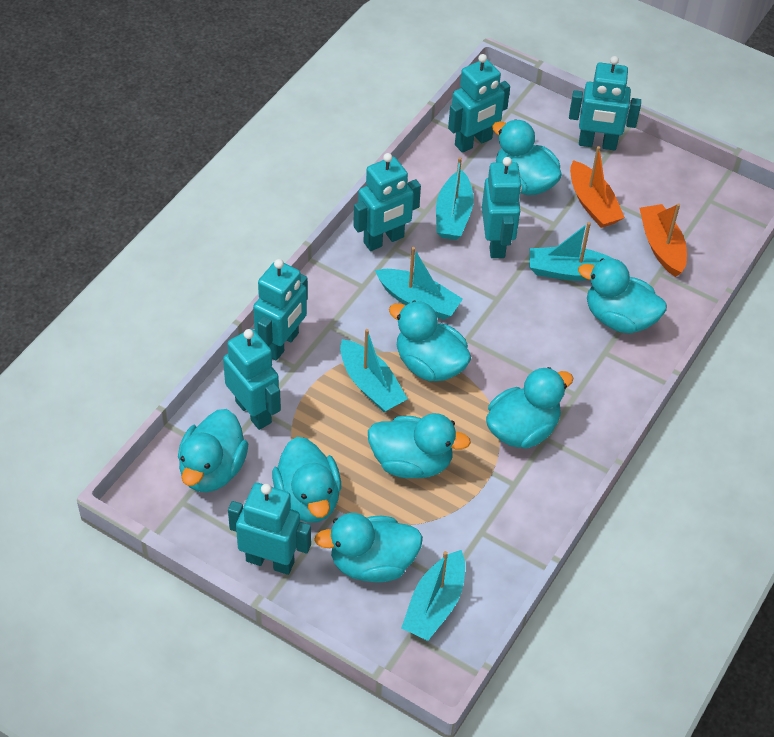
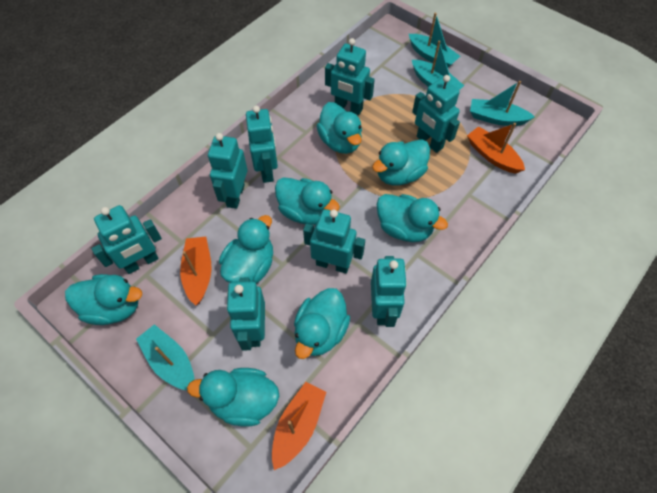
orange boat: 2 -> 3
turquoise boat: 5 -> 4
turquoise robot: 7 -> 8

